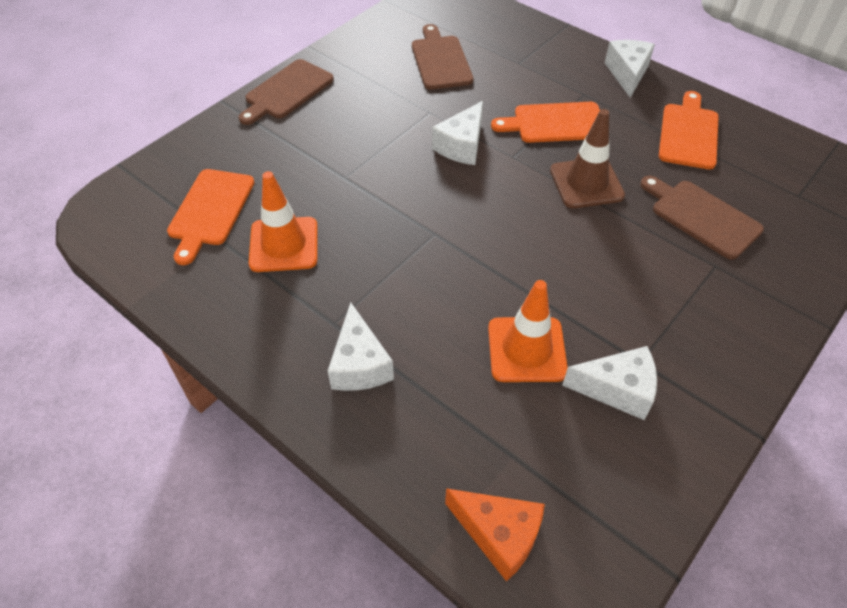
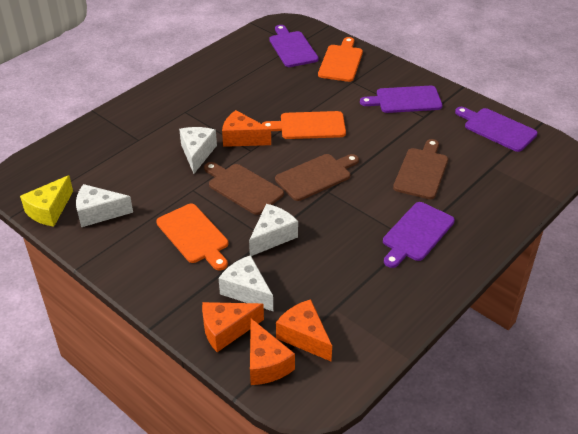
brown traffic cone: 1 -> 0
orange cheese: 1 -> 4
orange traffic cone: 2 -> 0
purple cutting board: 0 -> 4
yellow cheese: 0 -> 1

